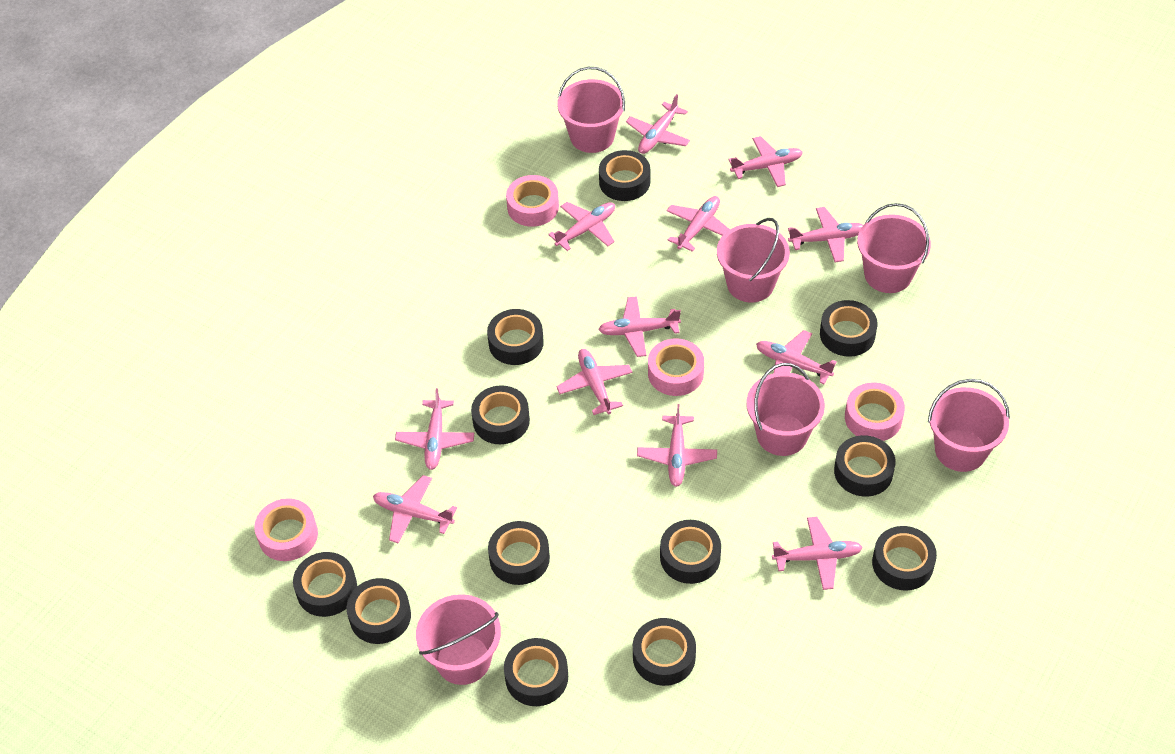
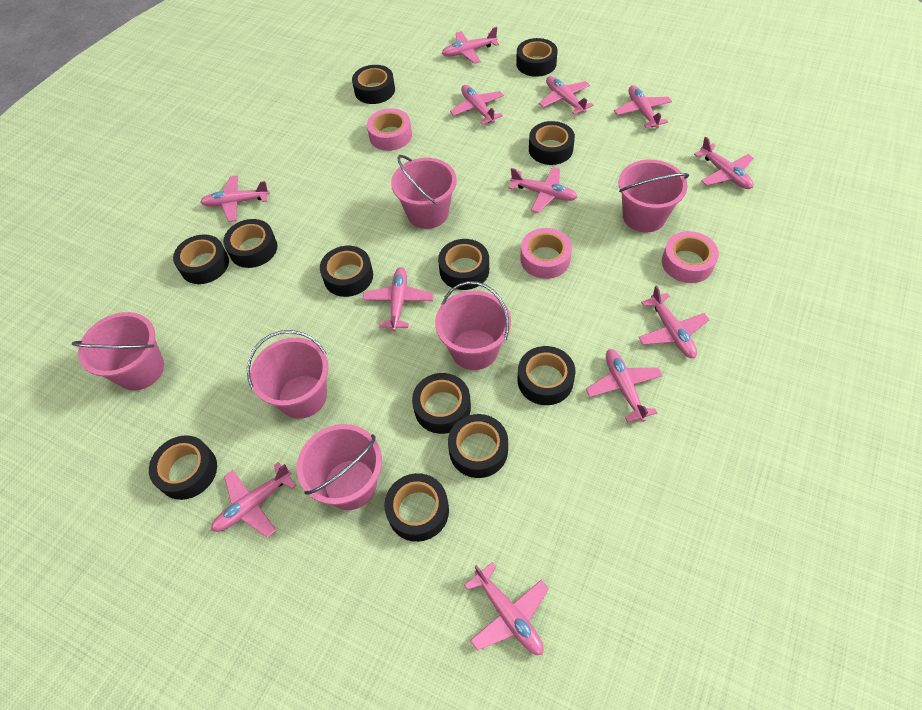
pink tape: 4 -> 3

